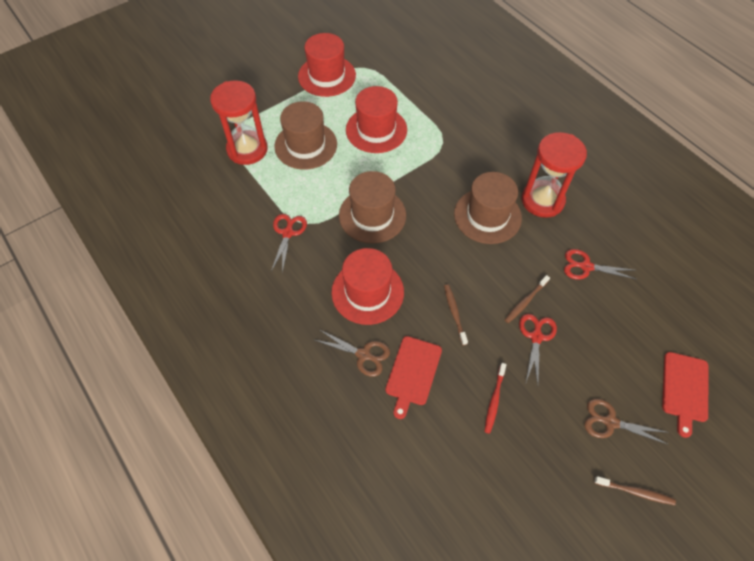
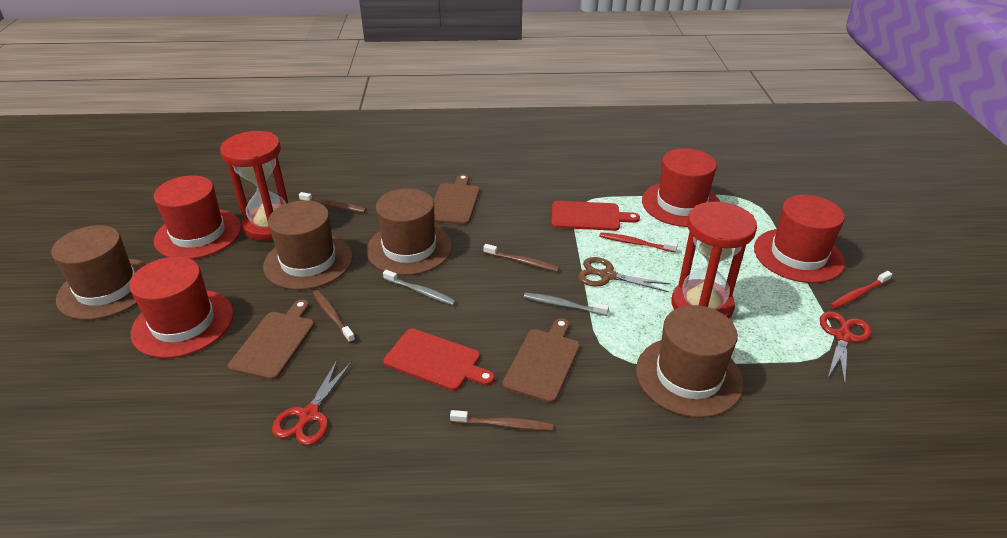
brown cutting board: 0 -> 3
brown hat: 3 -> 4
brown scissors: 2 -> 1
brown toothbrush: 3 -> 4
grey toothbrush: 0 -> 2
red hat: 3 -> 4
red scissors: 3 -> 2
red toothbrush: 1 -> 2

